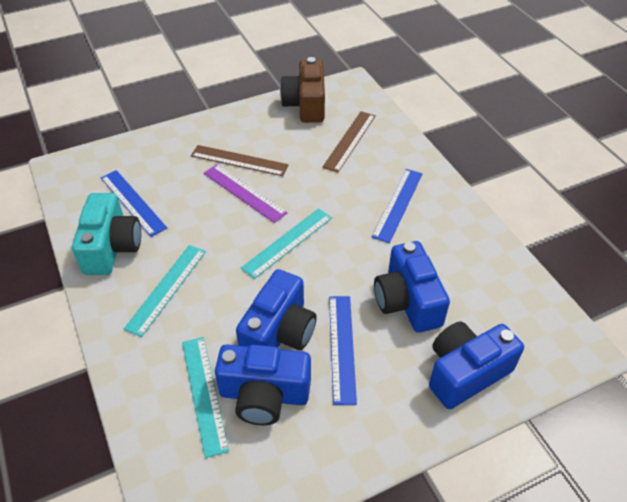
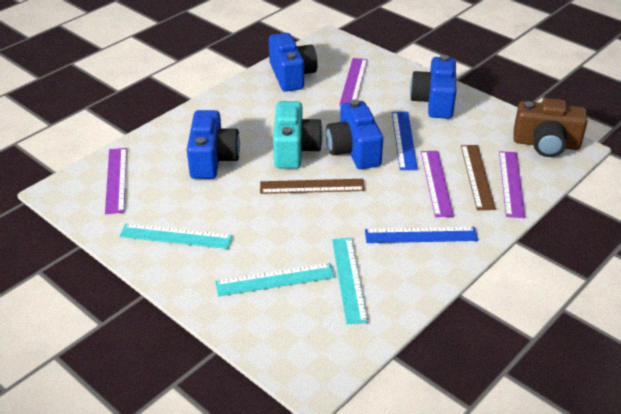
blue ruler: 3 -> 2
purple ruler: 1 -> 4

